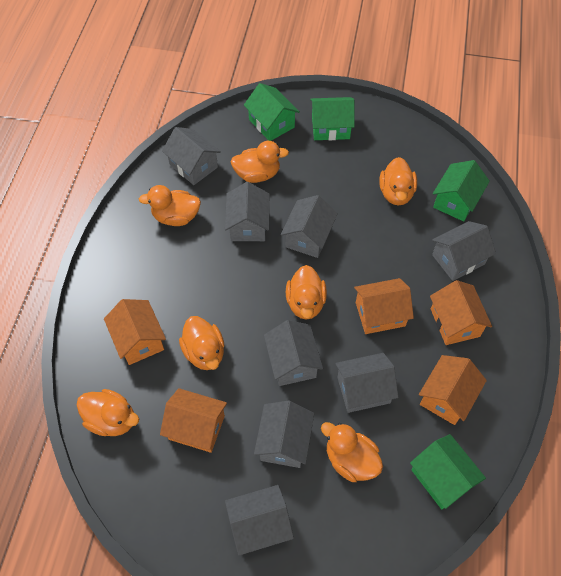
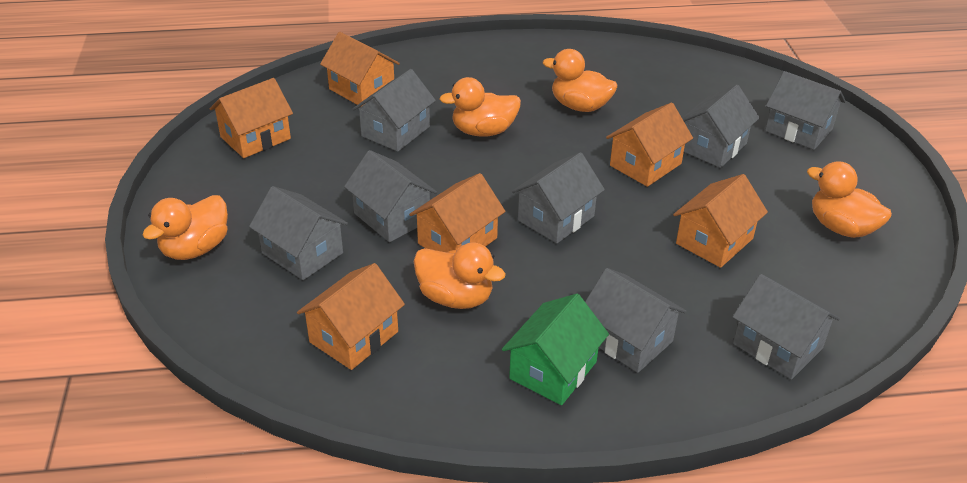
green house: 4 -> 1
orange duck: 7 -> 5
orange house: 5 -> 6

